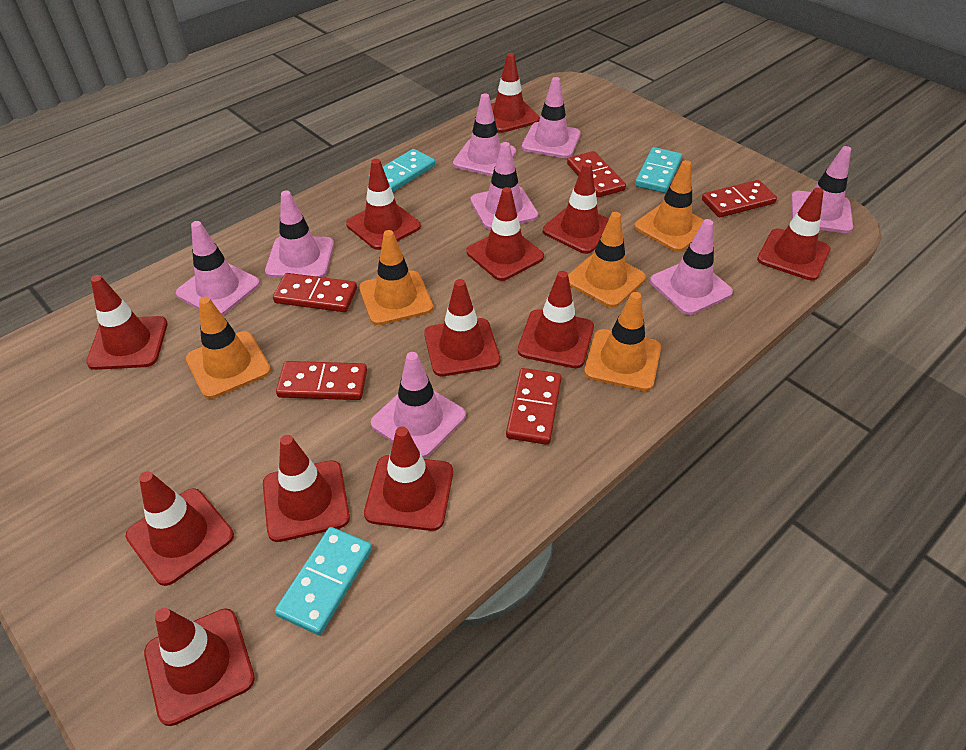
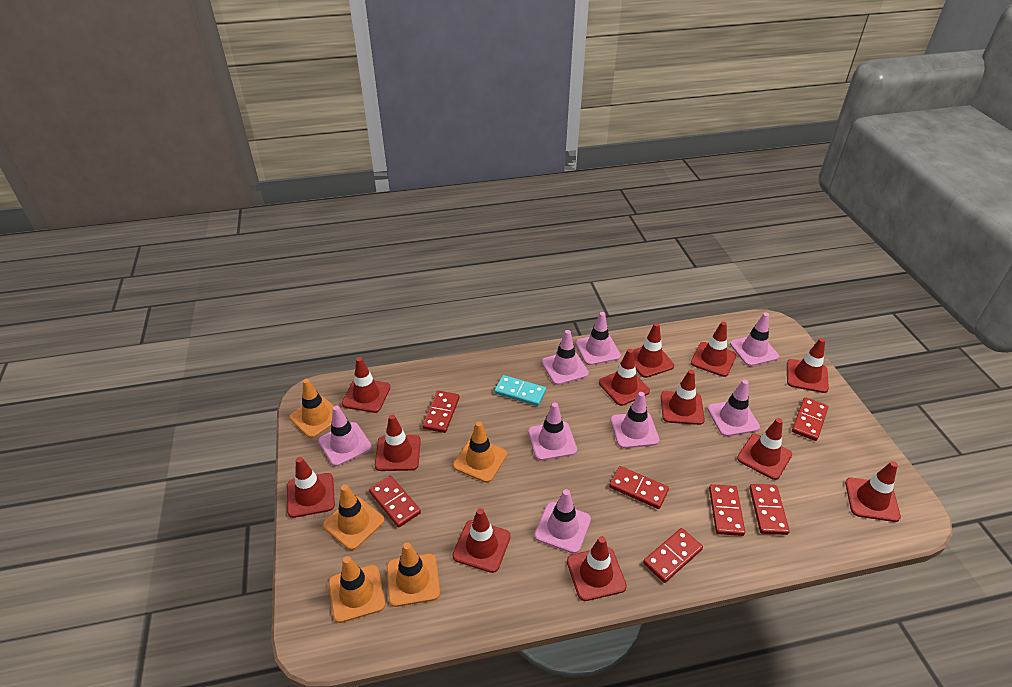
red domino: 5 -> 7
turquoise domino: 3 -> 1

